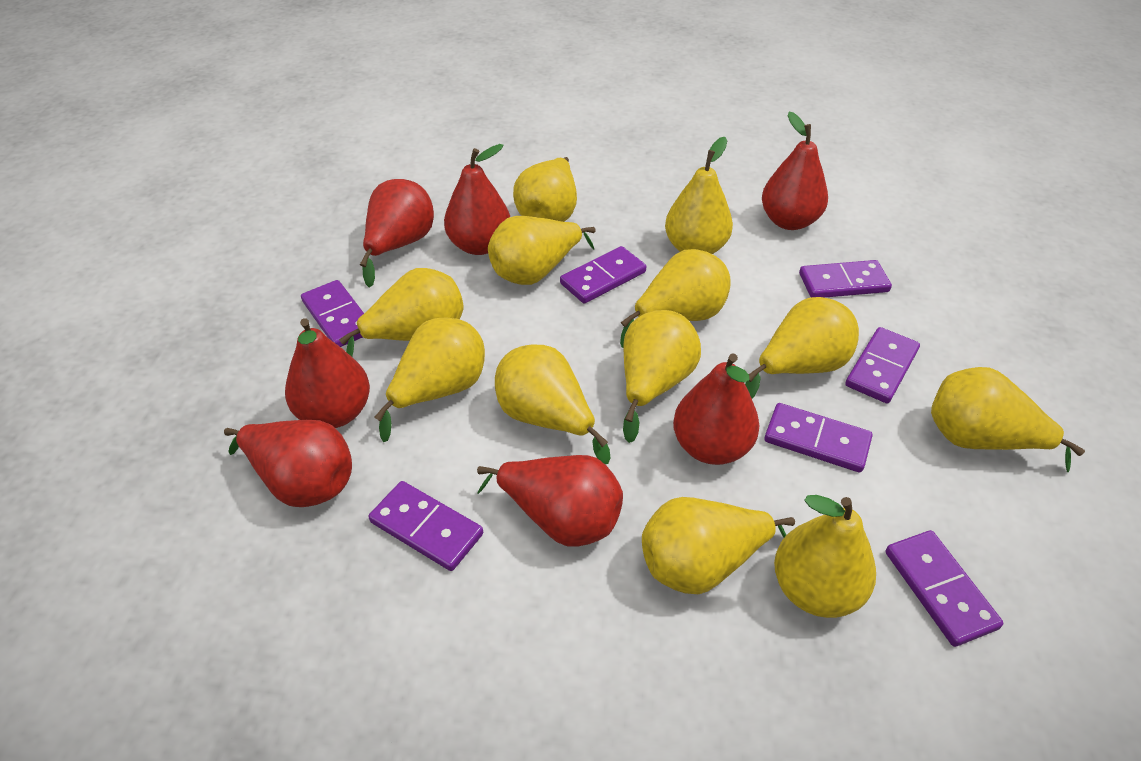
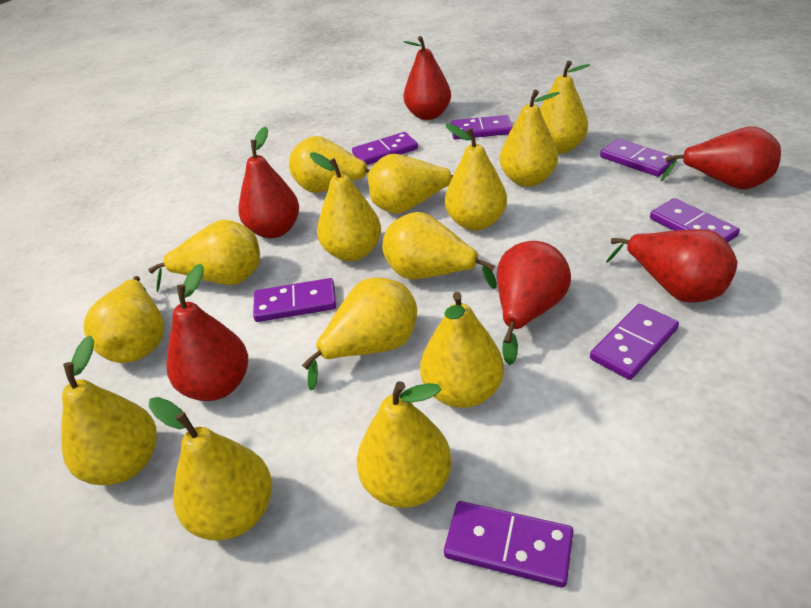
red pear: 7 -> 6
yellow pear: 12 -> 14

